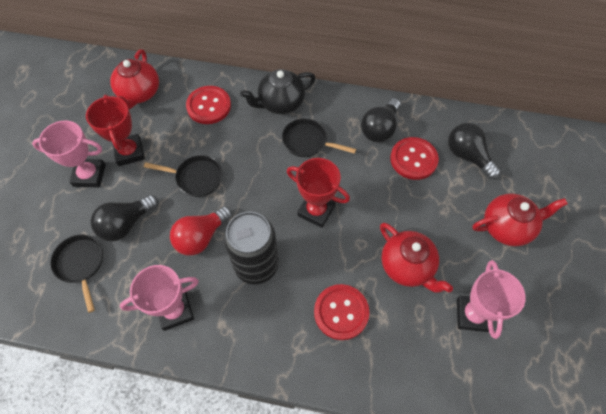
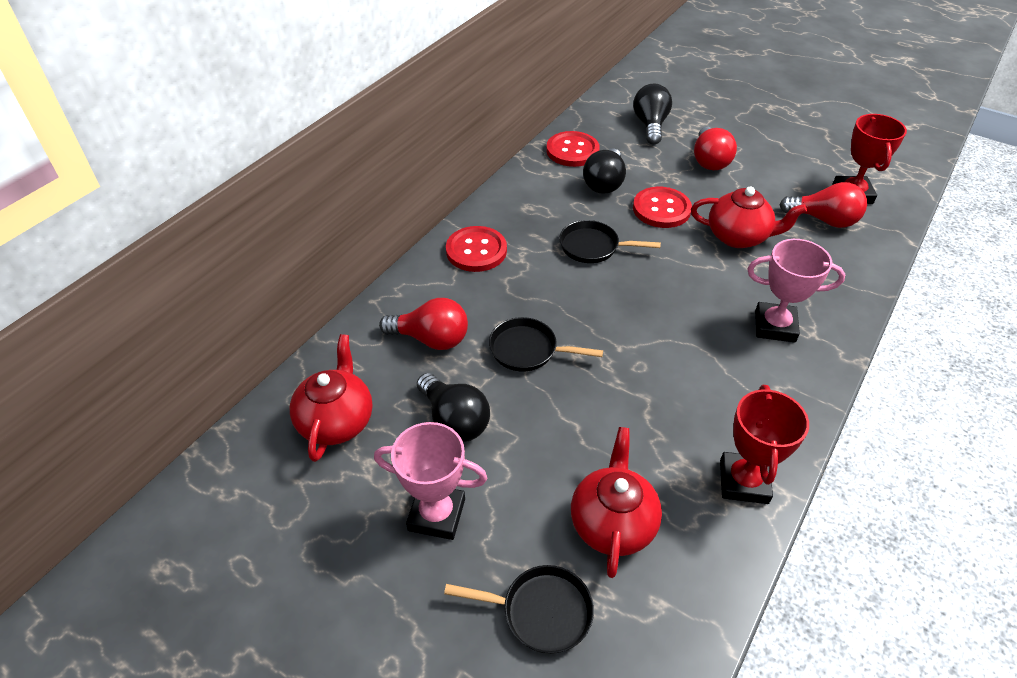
black can: 1 -> 0
black teapot: 1 -> 0
pink trophy: 3 -> 2
red light bulb: 1 -> 3

